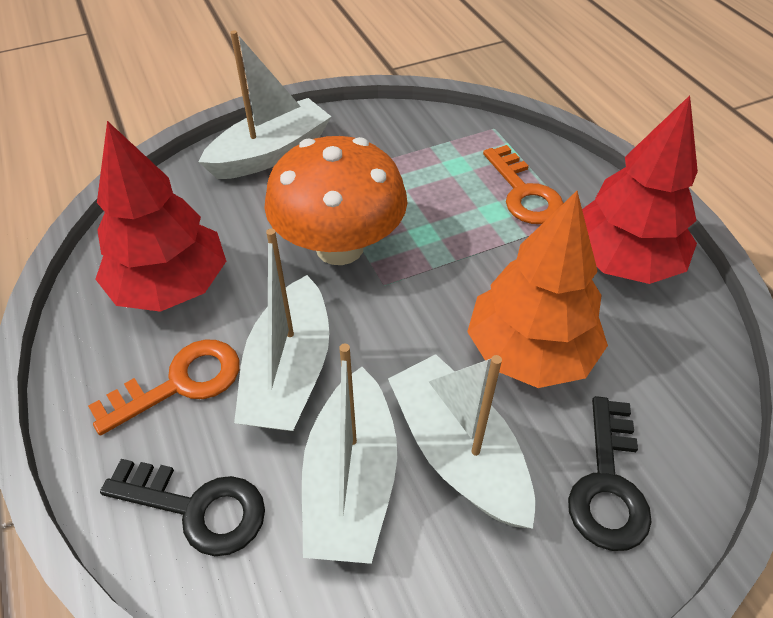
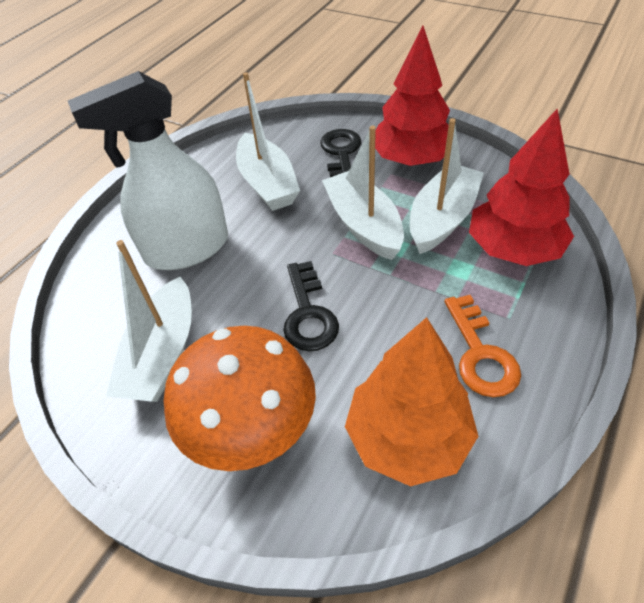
orange key: 2 -> 1
white spray bottle: 0 -> 1

